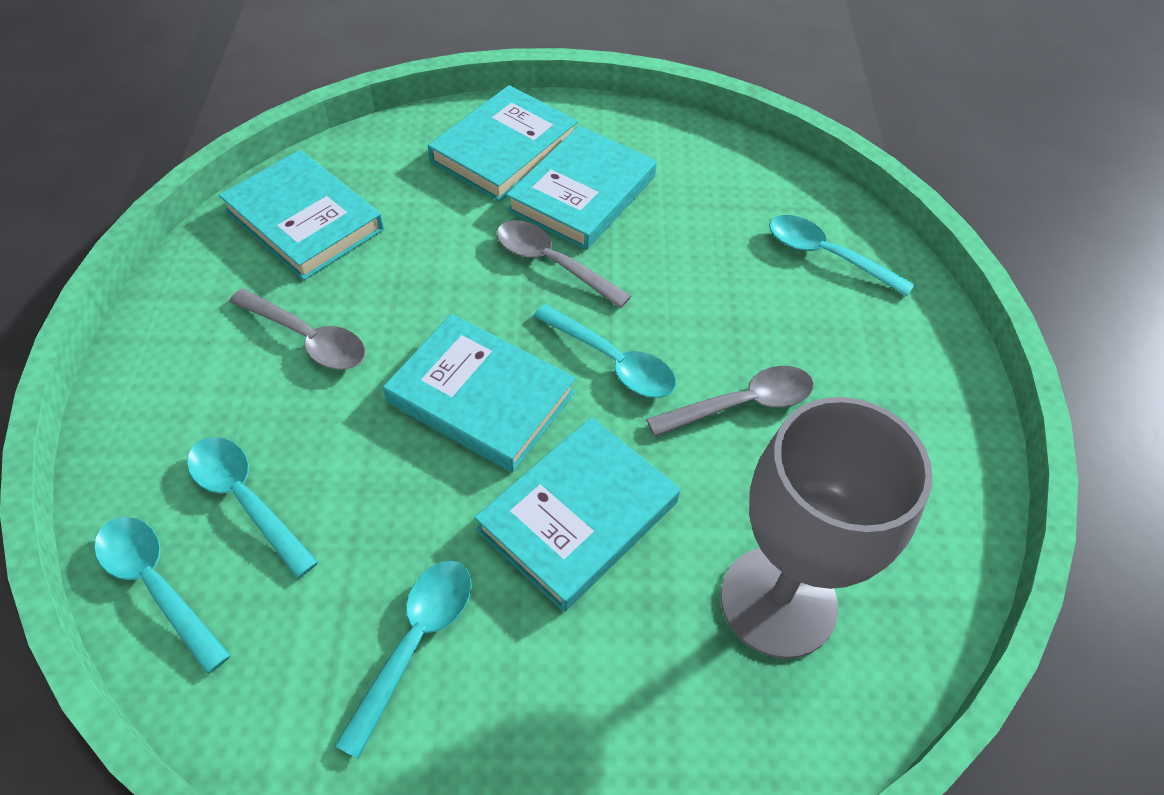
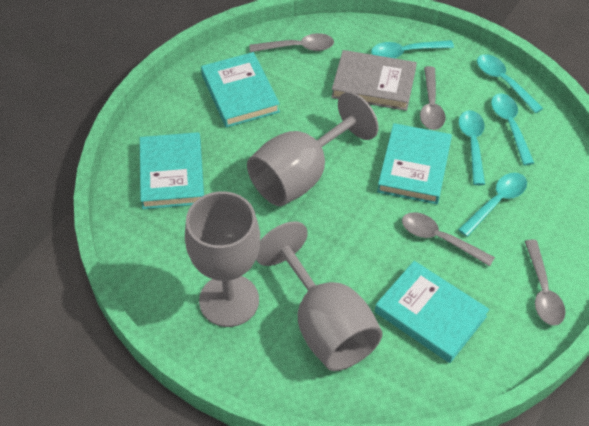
grey book: 0 -> 1
grey goblet: 1 -> 3
grey spoon: 3 -> 4
turquoise book: 5 -> 4

